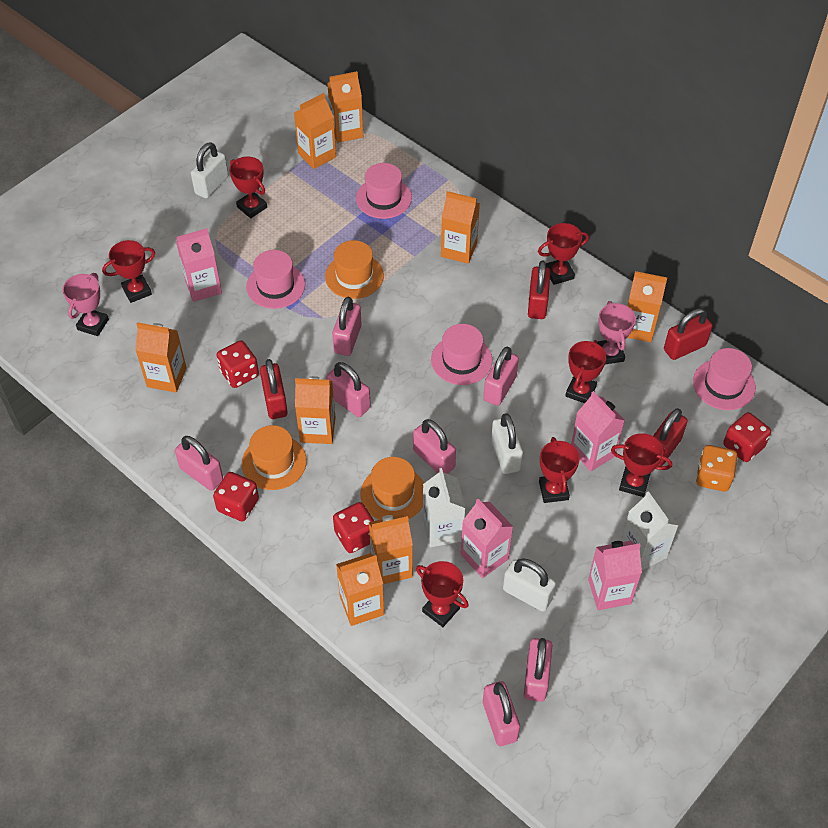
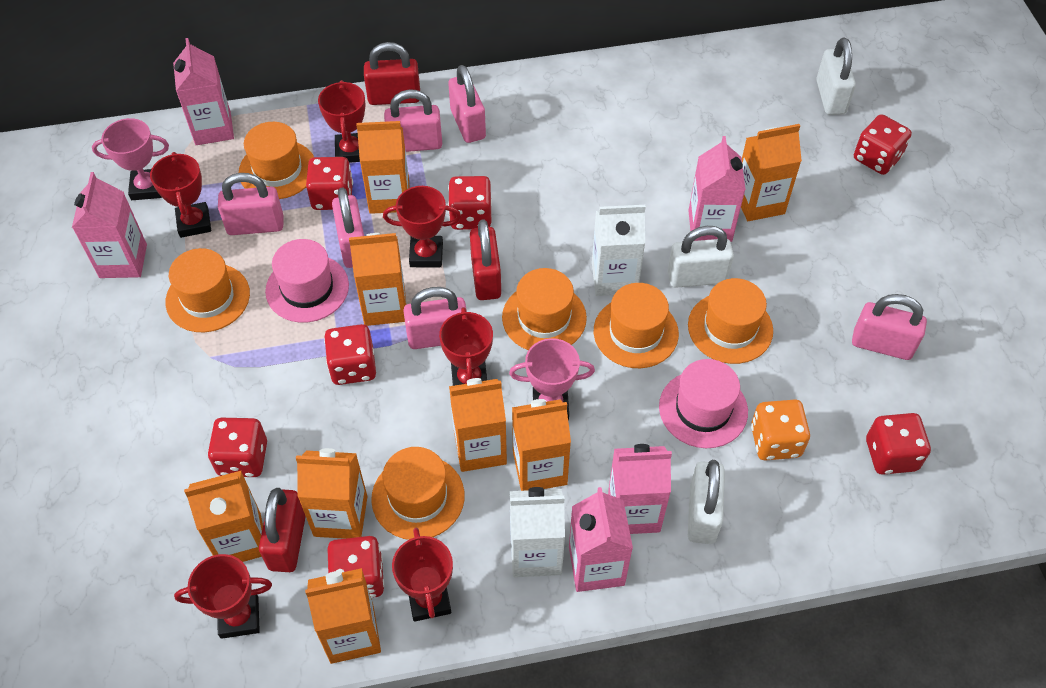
orange hat: 3 -> 6
pink carton: 4 -> 5
pink hat: 4 -> 2
pink padlock: 7 -> 6
red dice: 4 -> 7
red padlock: 4 -> 3
red trophy: 7 -> 6

